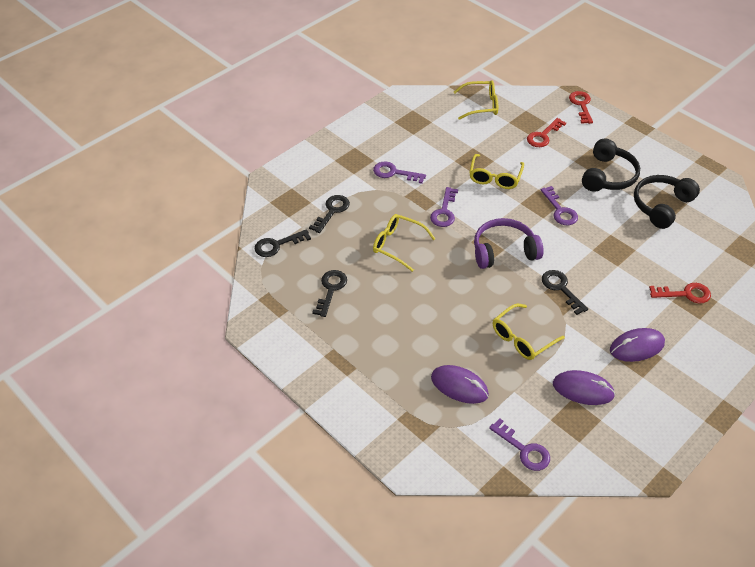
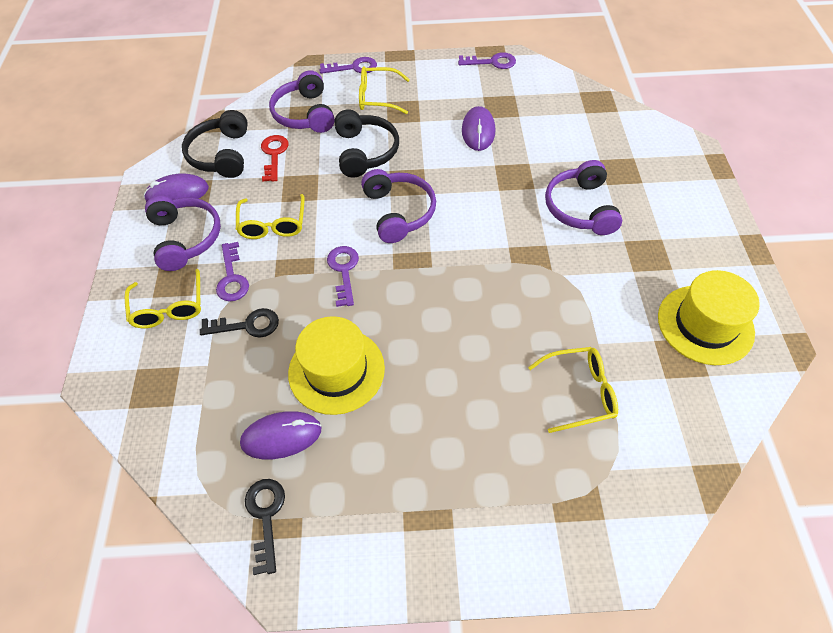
black key: 4 -> 2
purple headphones: 1 -> 4
red key: 3 -> 1
yellow hat: 0 -> 2

